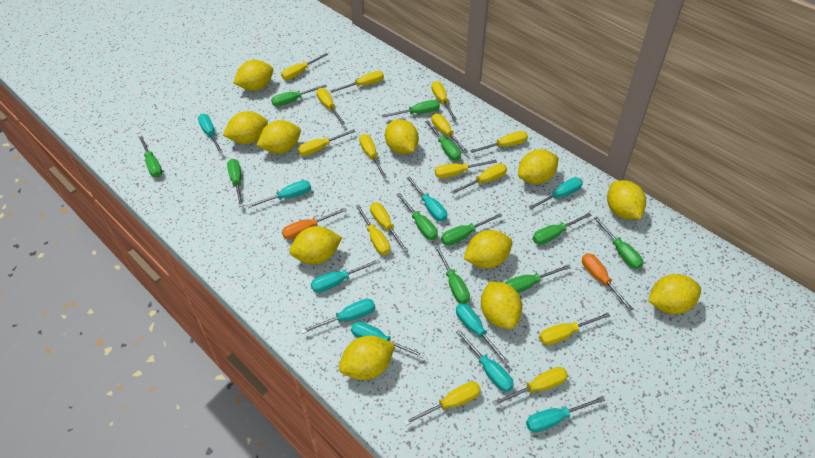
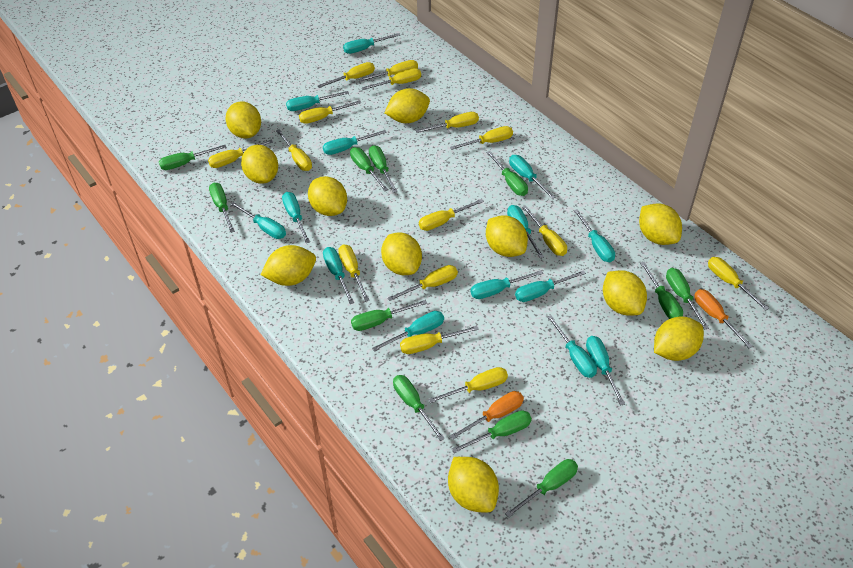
turquoise screwdriver: 10 -> 14

